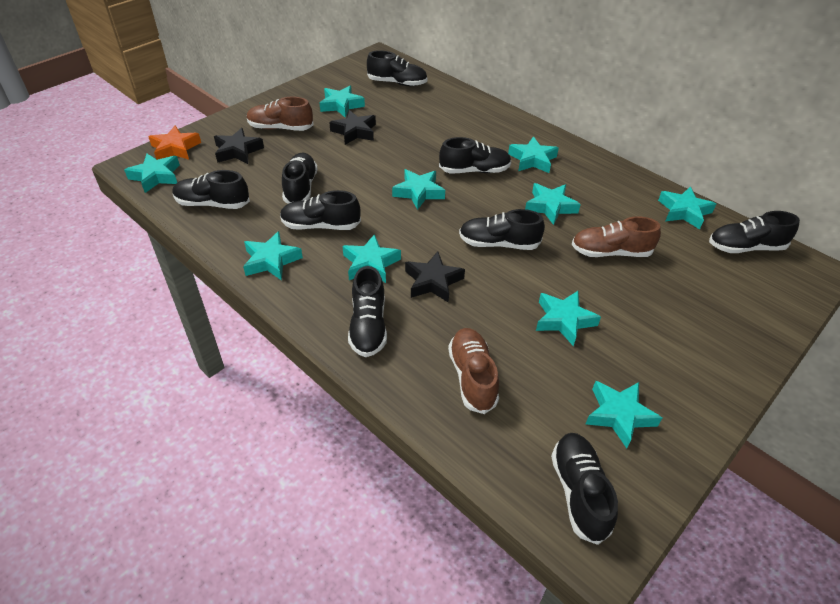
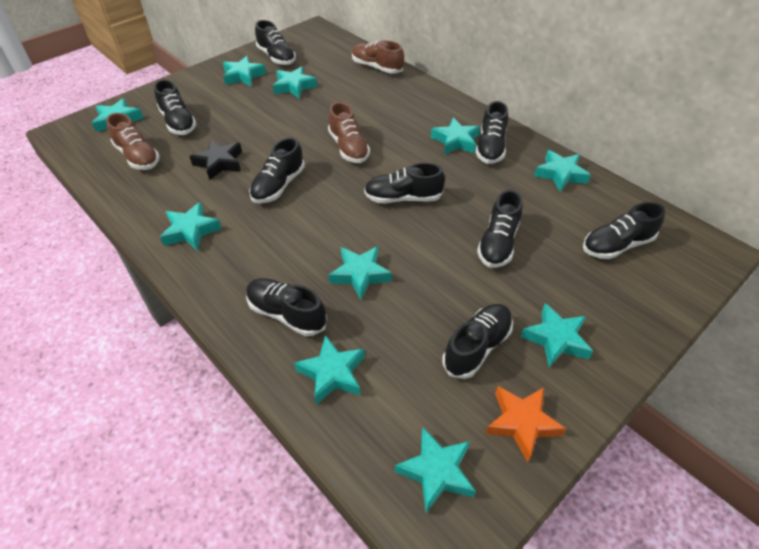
black star: 3 -> 1

